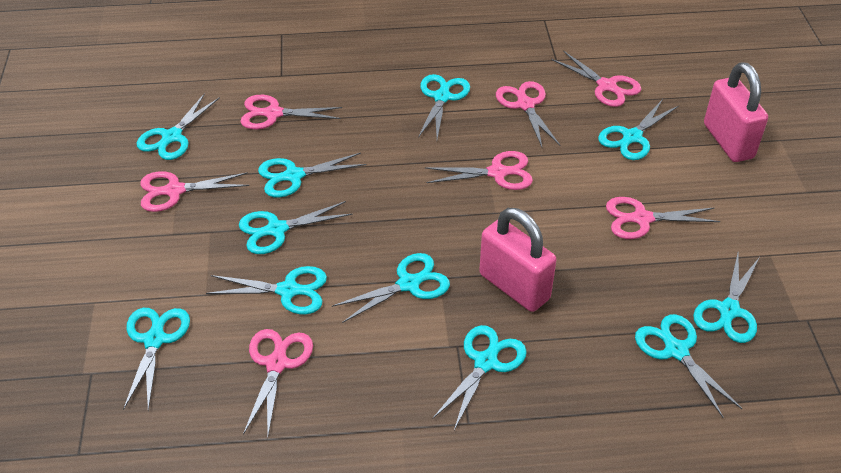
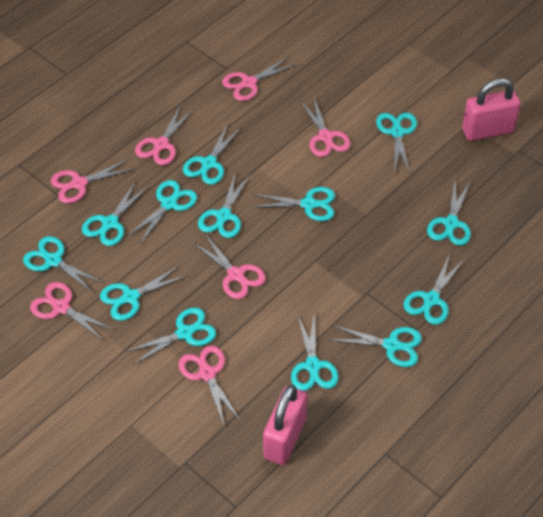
turquoise scissors: 11 -> 13

